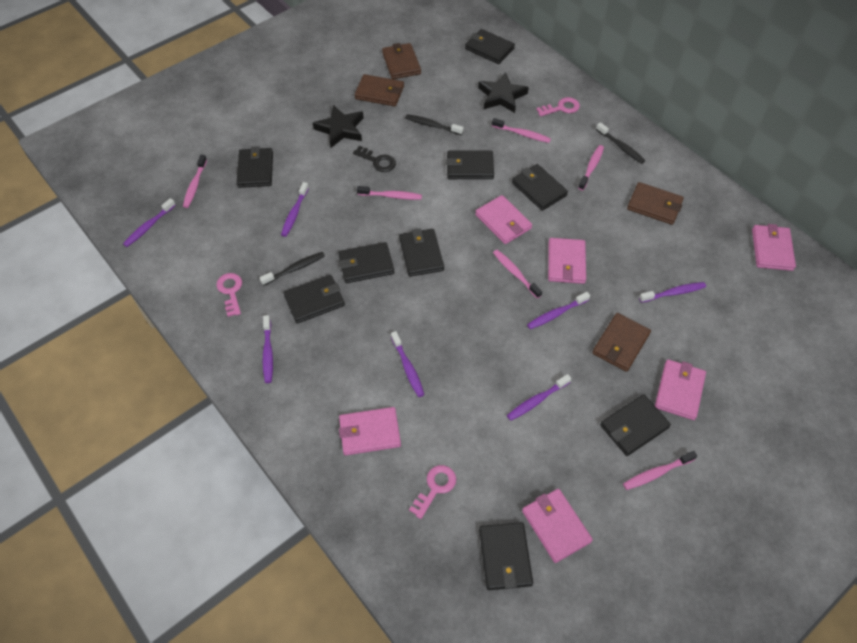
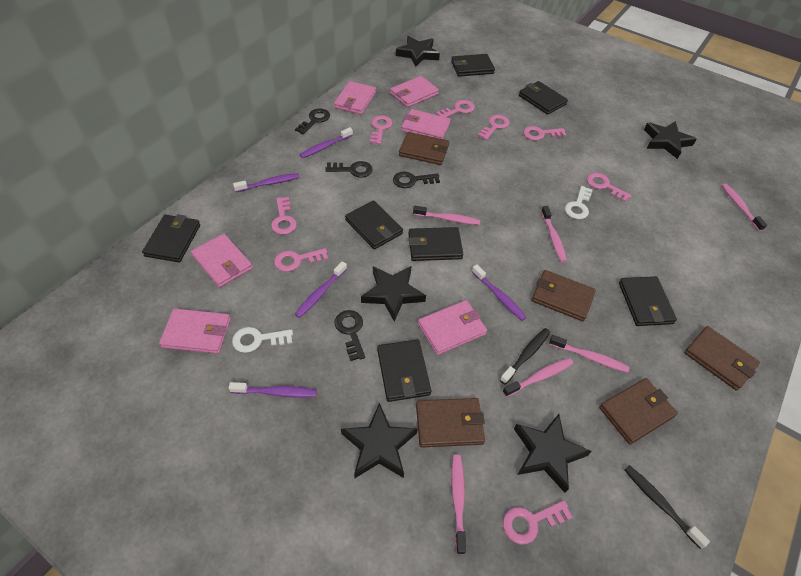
black key: 1 -> 4
black star: 2 -> 5
black toothbrush: 3 -> 2
black wallet: 9 -> 7
brown wallet: 4 -> 5
pink key: 3 -> 8
purple toothbrush: 7 -> 5
white key: 0 -> 2

